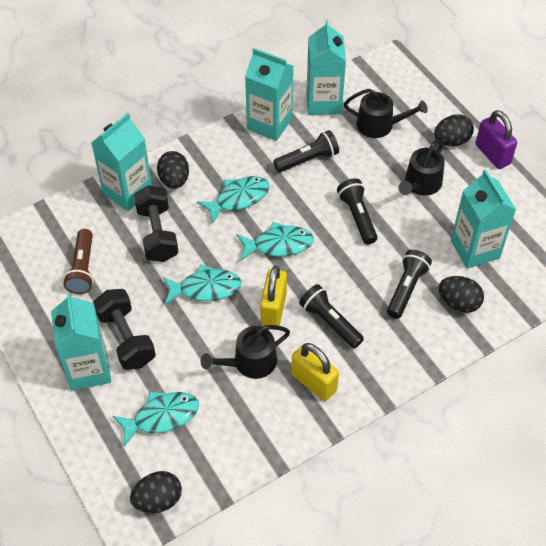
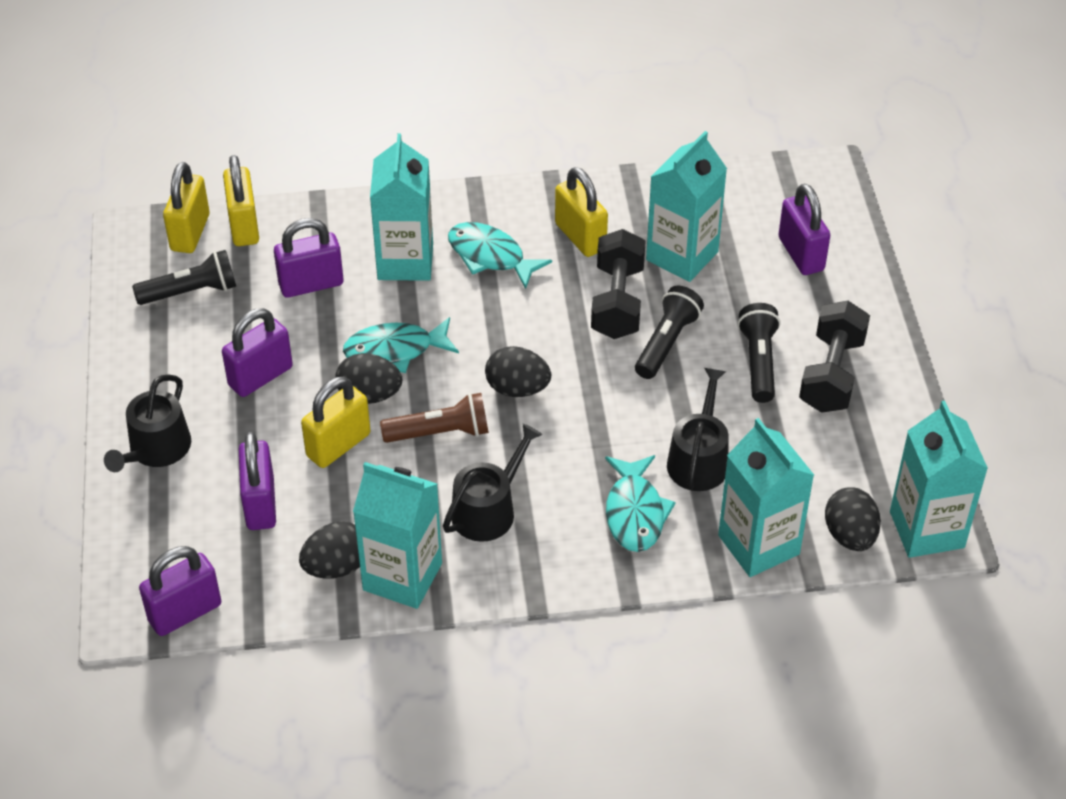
black flashlight: 4 -> 3
purple padlock: 1 -> 5
turquoise fish: 4 -> 3
yellow padlock: 2 -> 4

